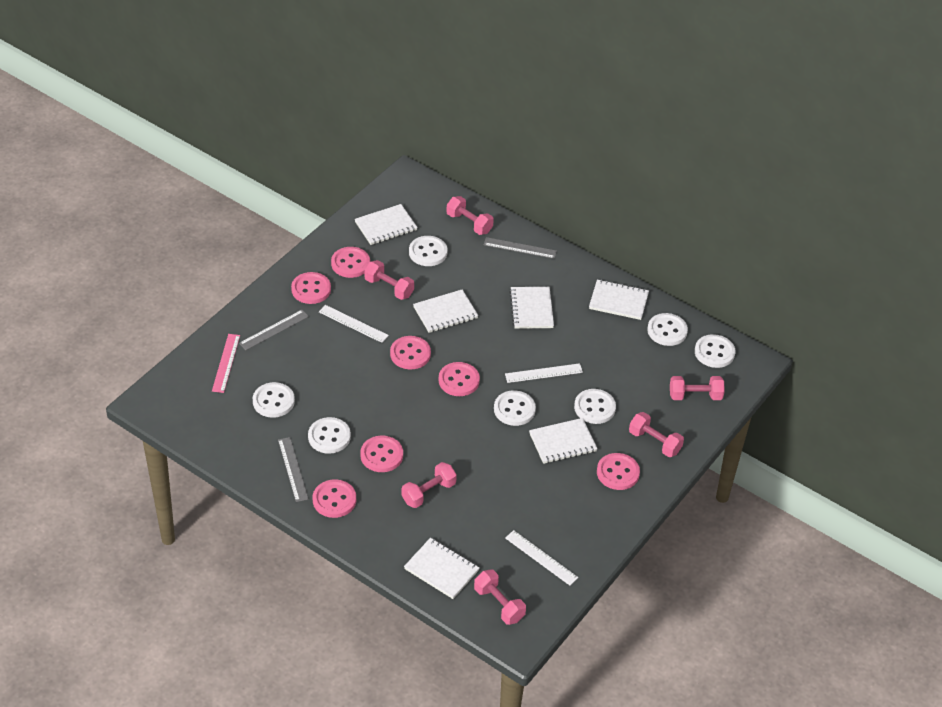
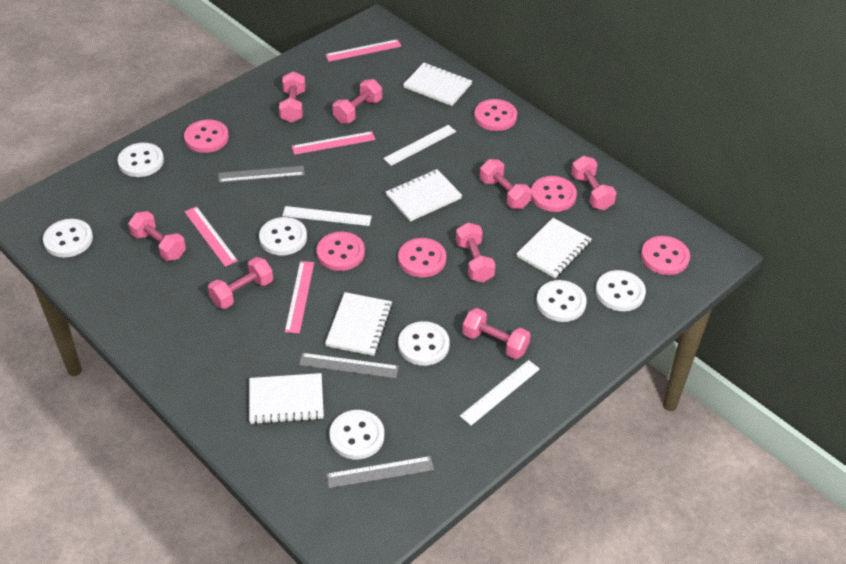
pink button: 7 -> 6
pink dumbbell: 6 -> 8
pink ruler: 1 -> 4
white notebook: 6 -> 5

